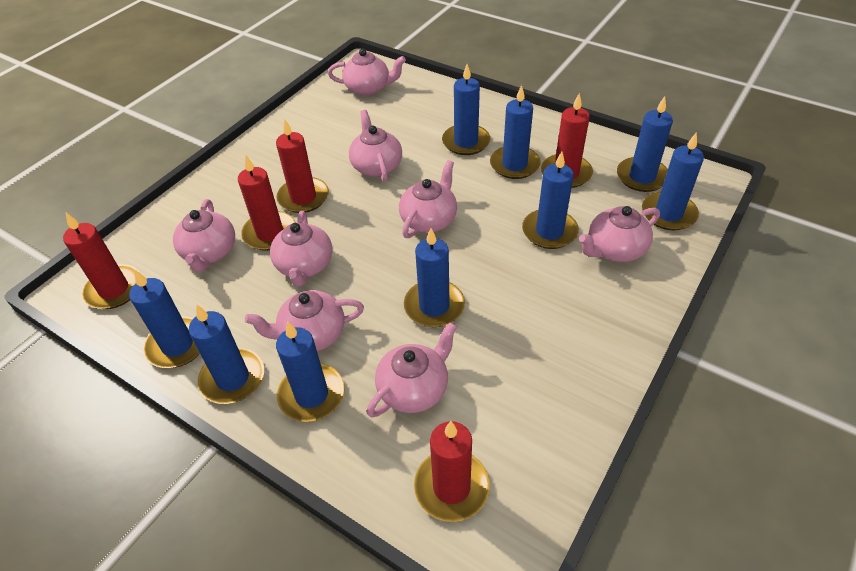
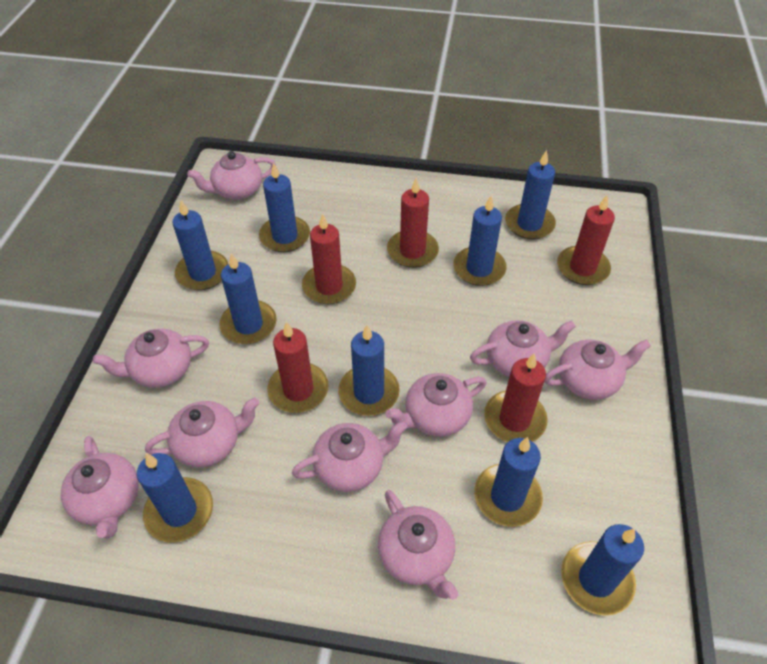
pink teapot: 8 -> 9

